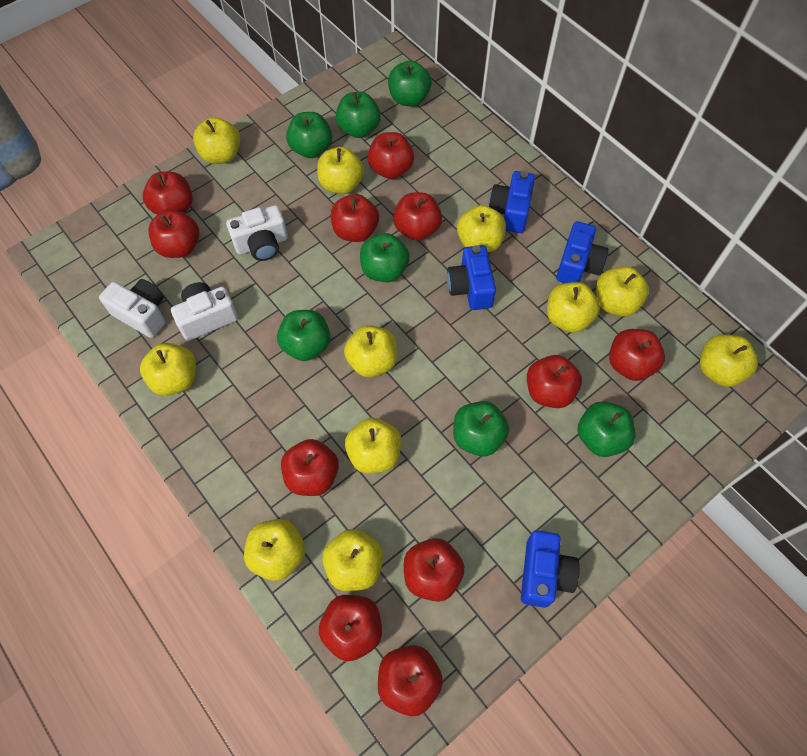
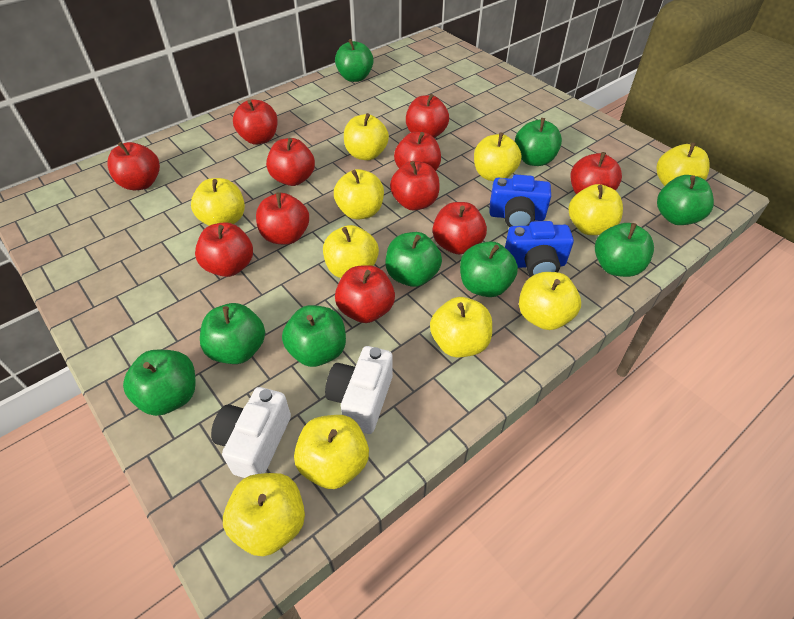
blue camera: 4 -> 2
green apple: 7 -> 9
white camera: 3 -> 2

